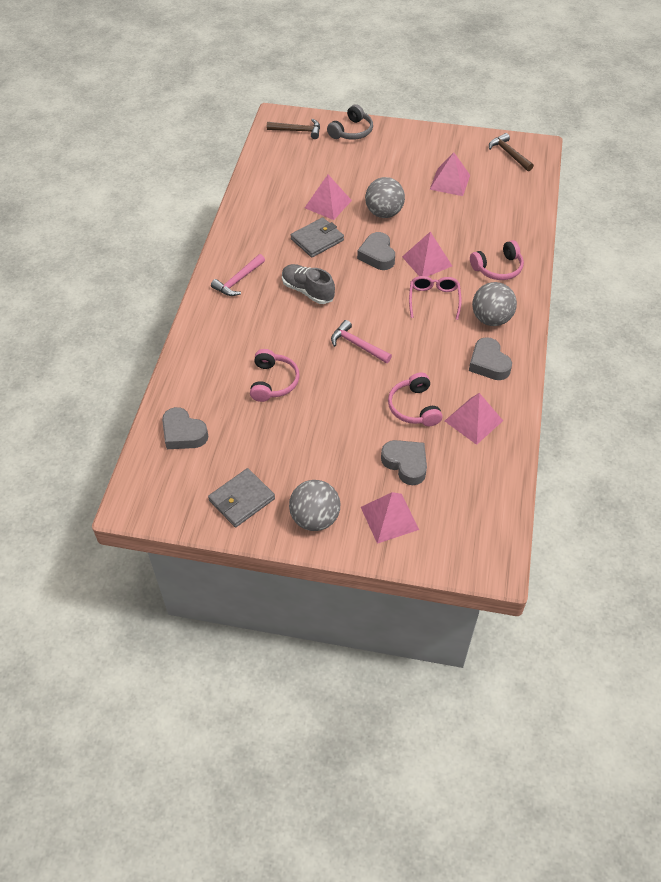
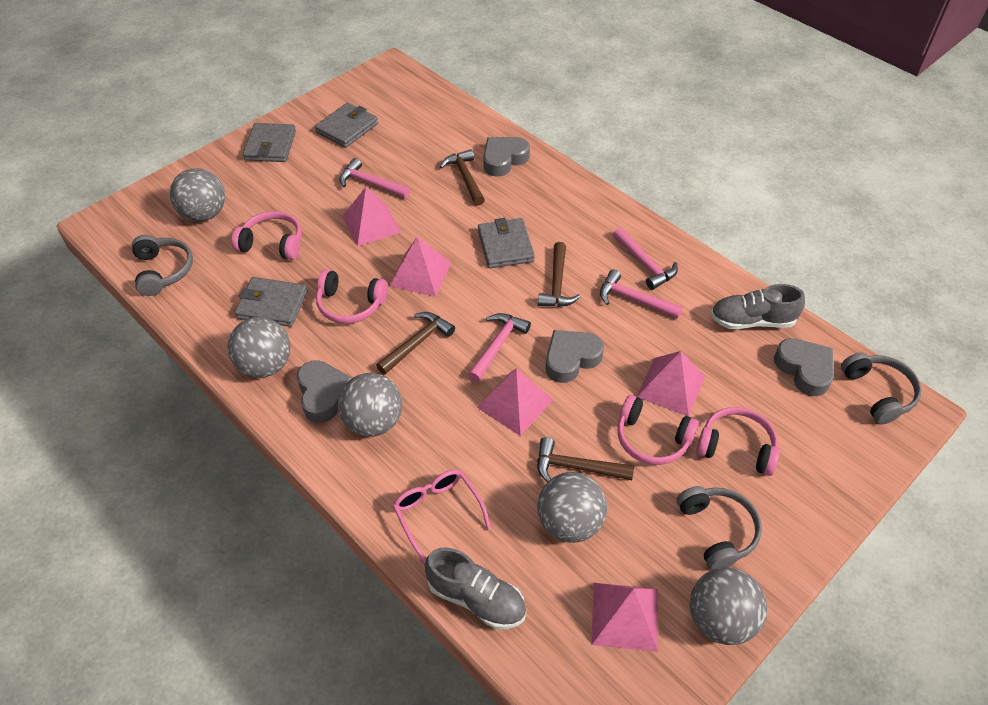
brown hammer: 2 -> 4
grey ball: 3 -> 5
grey headphones: 1 -> 3
grey shoe: 1 -> 2
grey wallet: 2 -> 4
pink hammer: 2 -> 4
pink headphones: 3 -> 4

